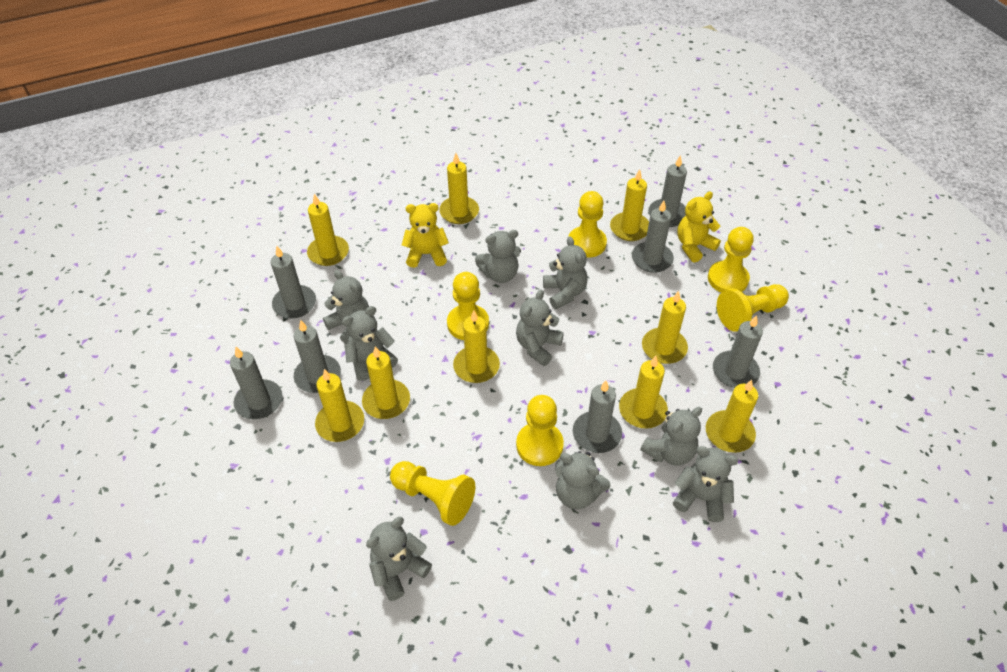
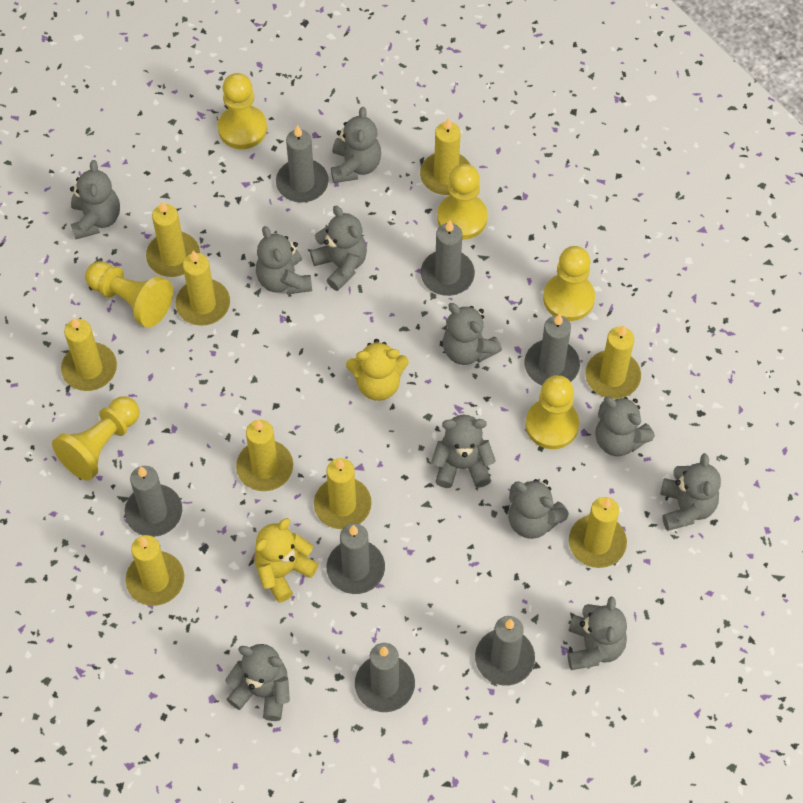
grey teddy bear: 9 -> 11

